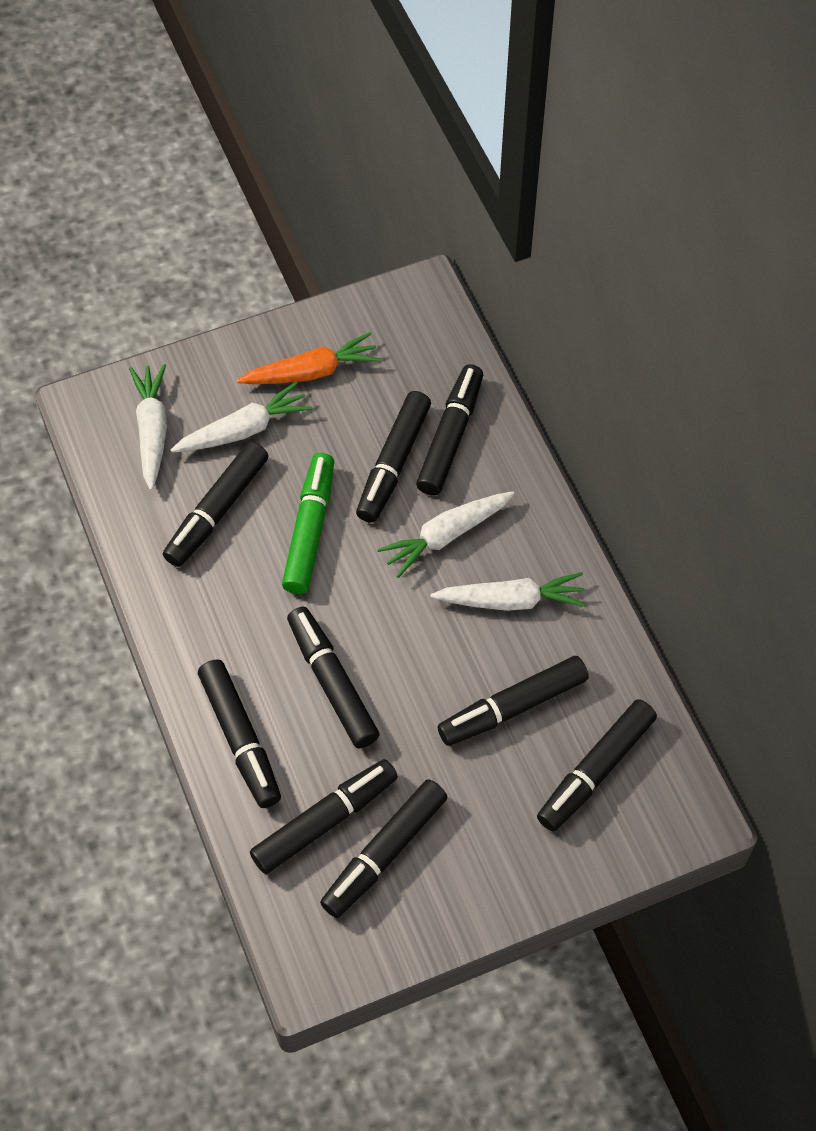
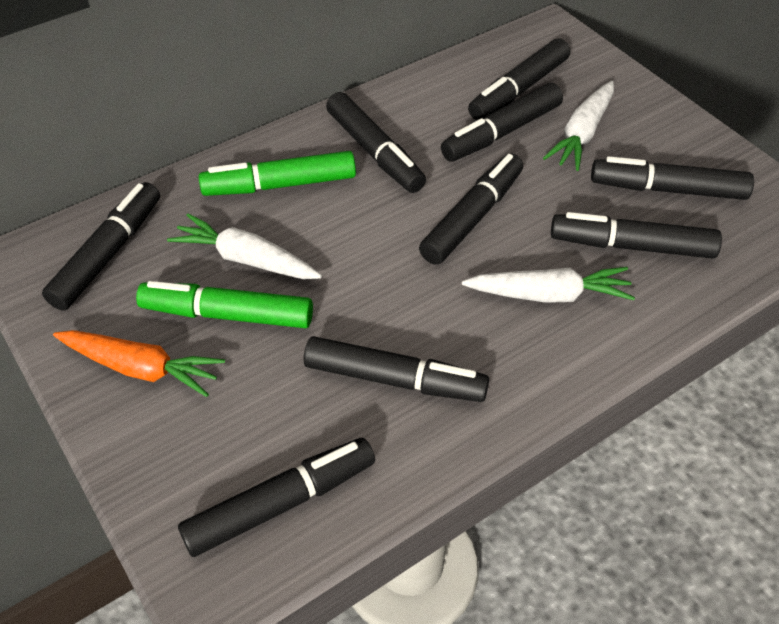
green marker: 1 -> 2
white carrot: 4 -> 3

